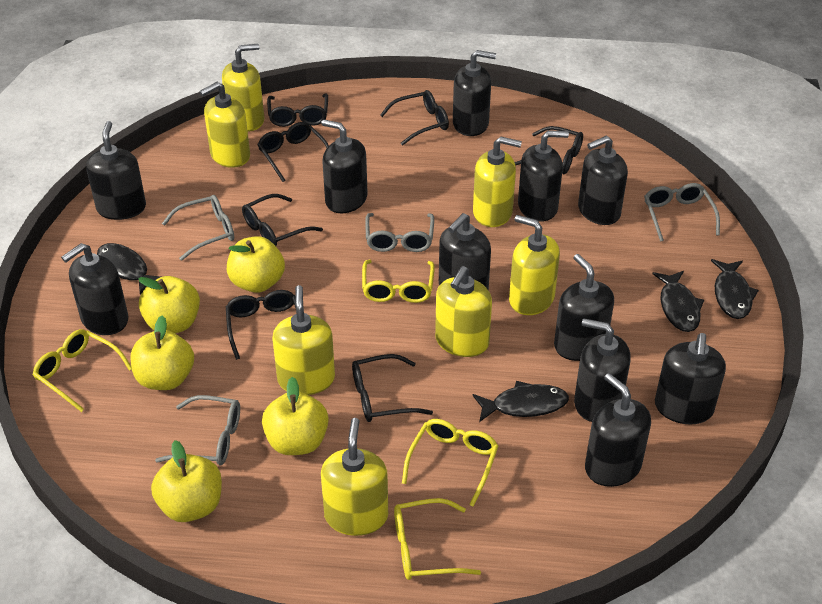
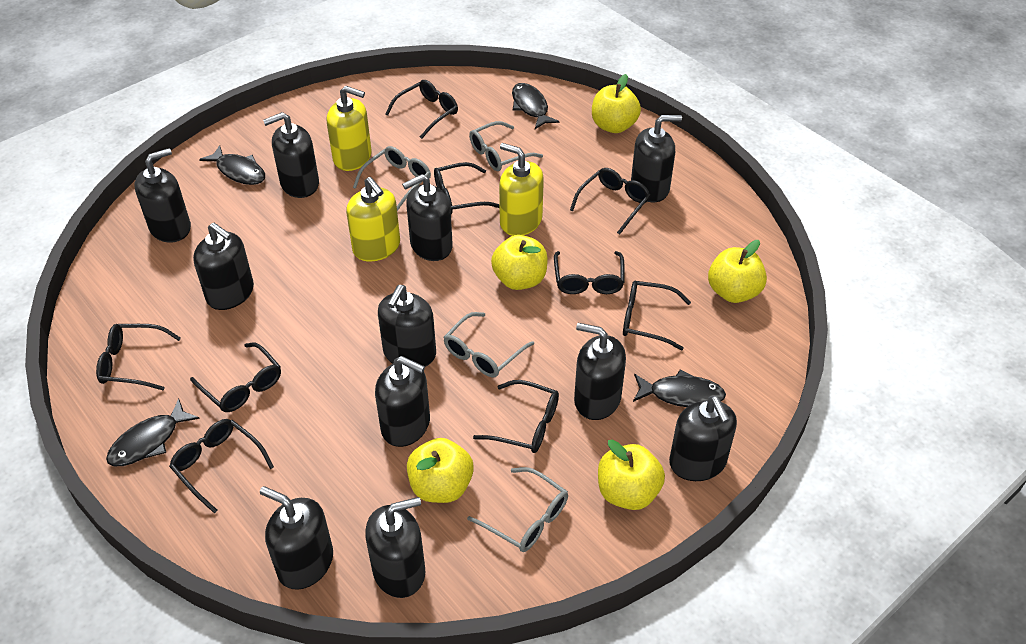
black glasses: 7 -> 9
yellow glasses: 4 -> 0
yellow soap dispenser: 7 -> 3

